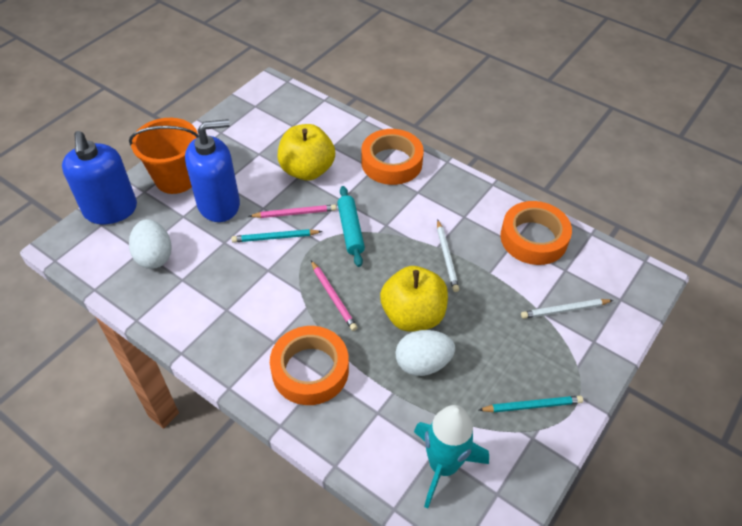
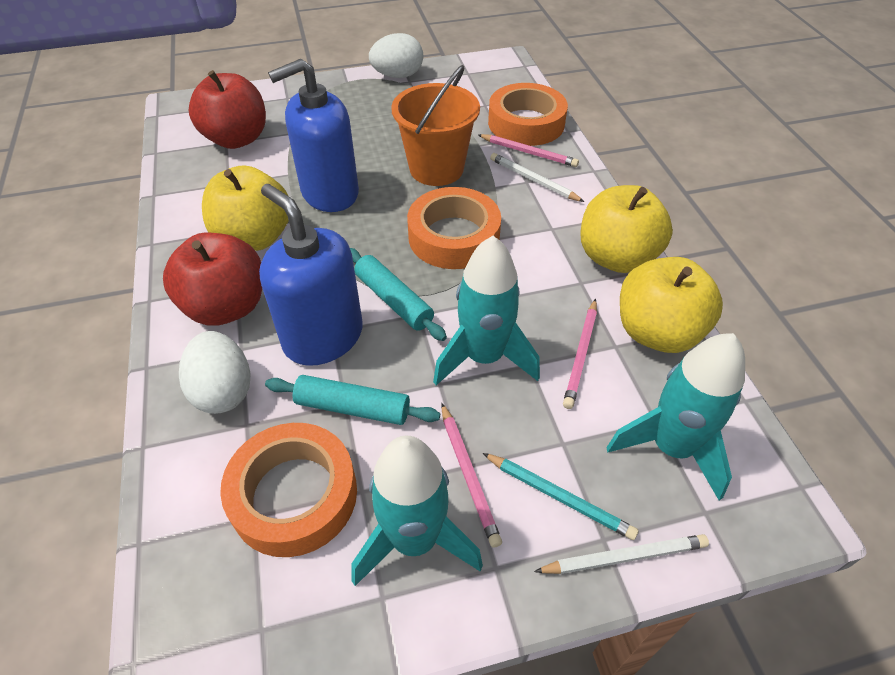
pink pencil: 2 -> 3
red apple: 0 -> 2
turquoise pencil: 2 -> 1
turquoise rocket: 1 -> 3
turquoise rolling pin: 1 -> 2
yellow apple: 2 -> 3

